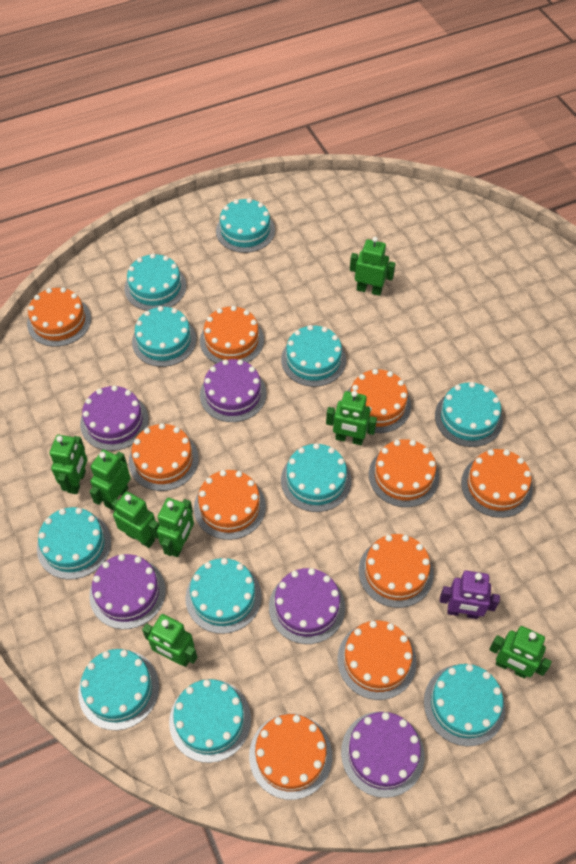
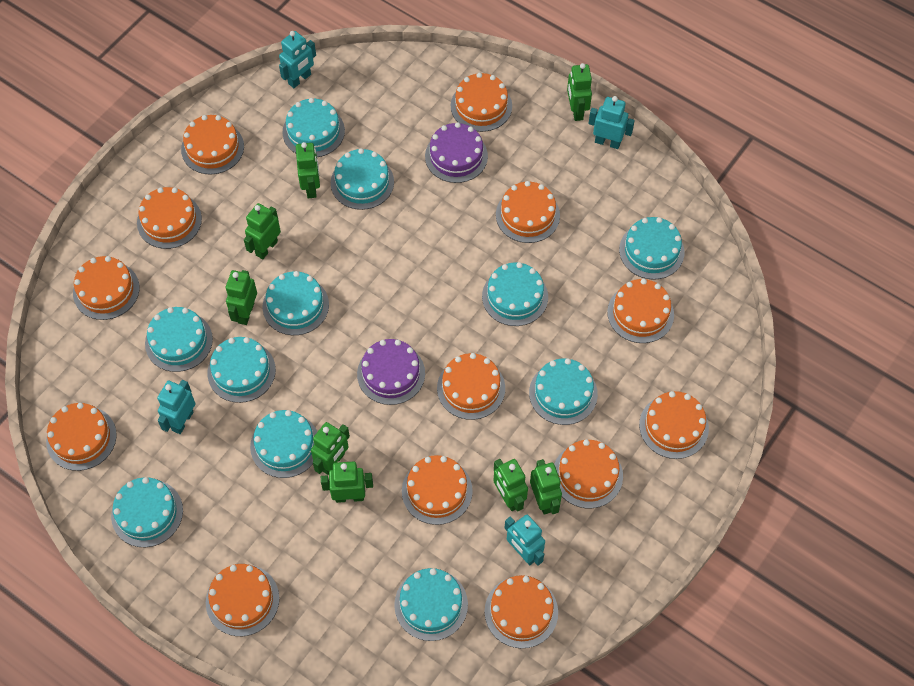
orange cake: 10 -> 13
purple cake: 5 -> 2
purple robot: 1 -> 0
turquoise robot: 0 -> 4

